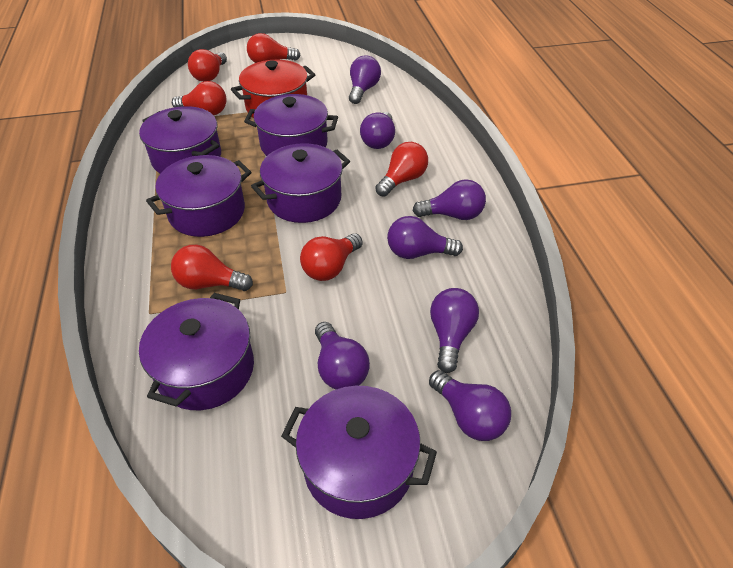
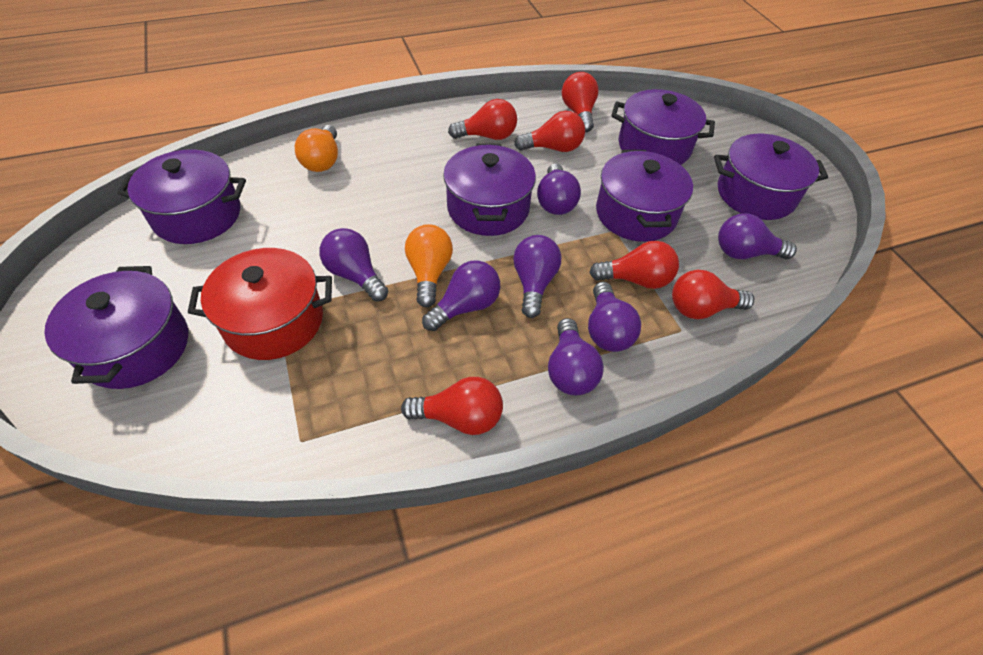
orange light bulb: 0 -> 2

